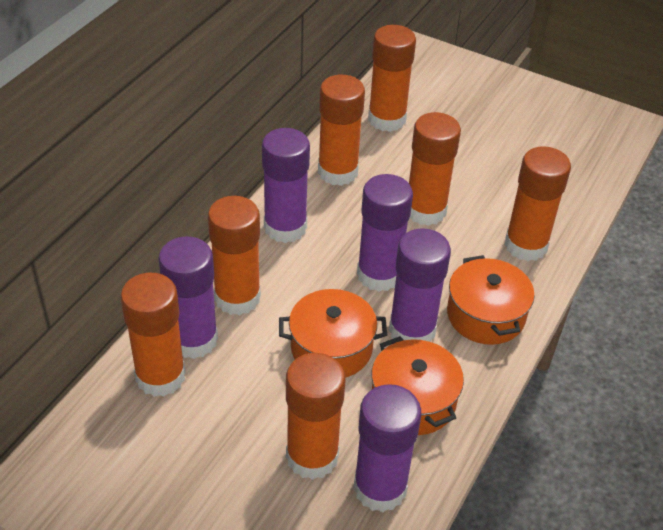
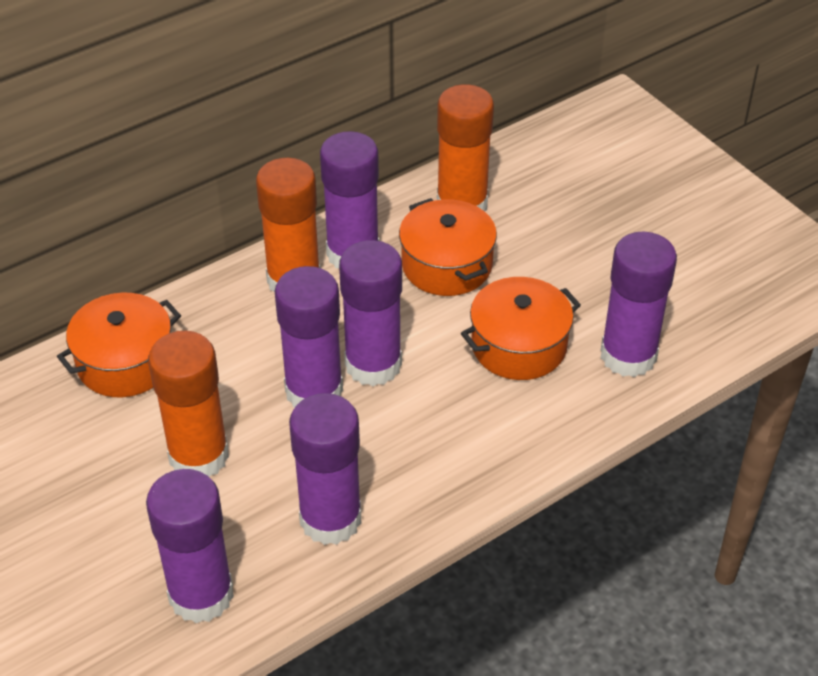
orange glue stick: 7 -> 3
purple glue stick: 5 -> 6

